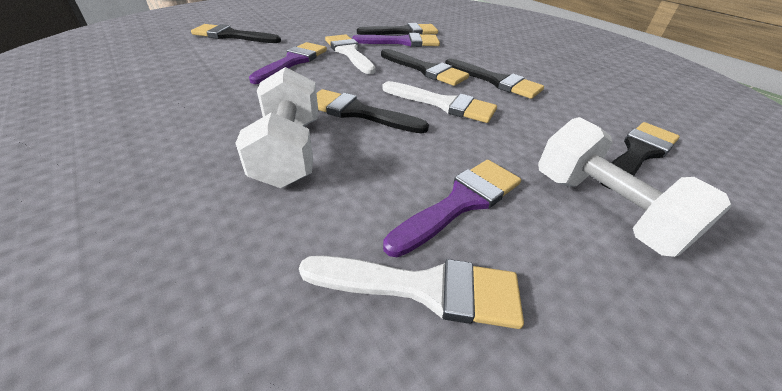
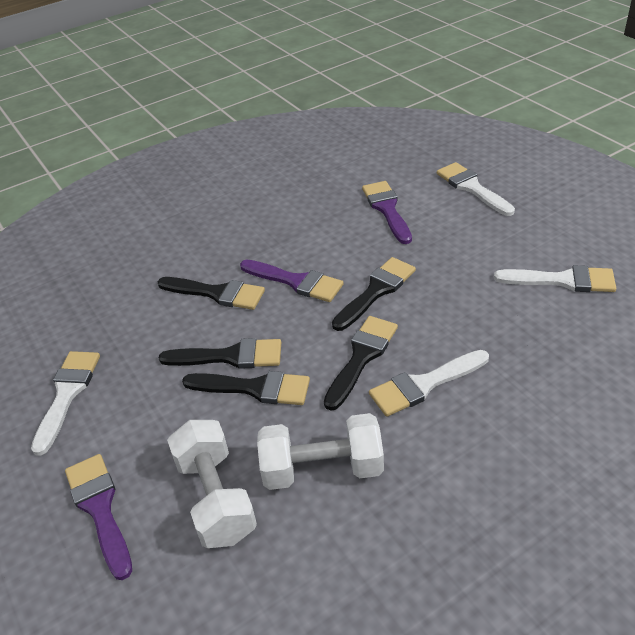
black brush: 6 -> 5
white brush: 3 -> 4

